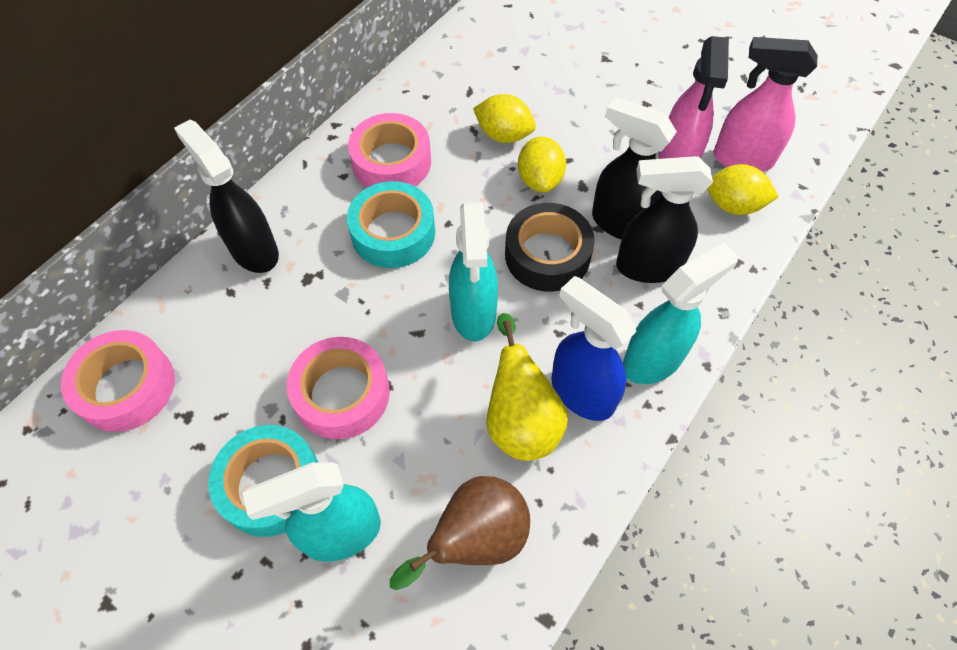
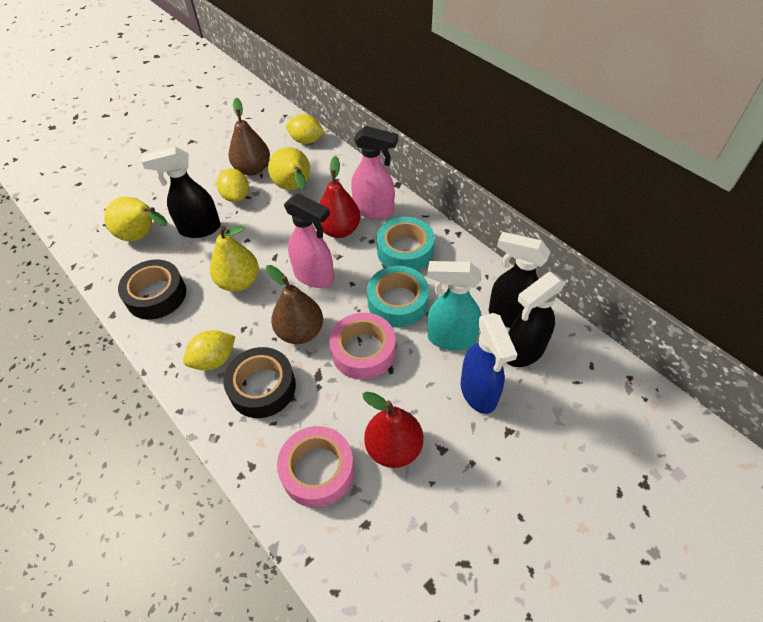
black tape: 1 -> 2
brown pear: 1 -> 2
pink tape: 3 -> 2
red pear: 0 -> 2
turquoise spray bottle: 3 -> 1
yellow pear: 1 -> 3

